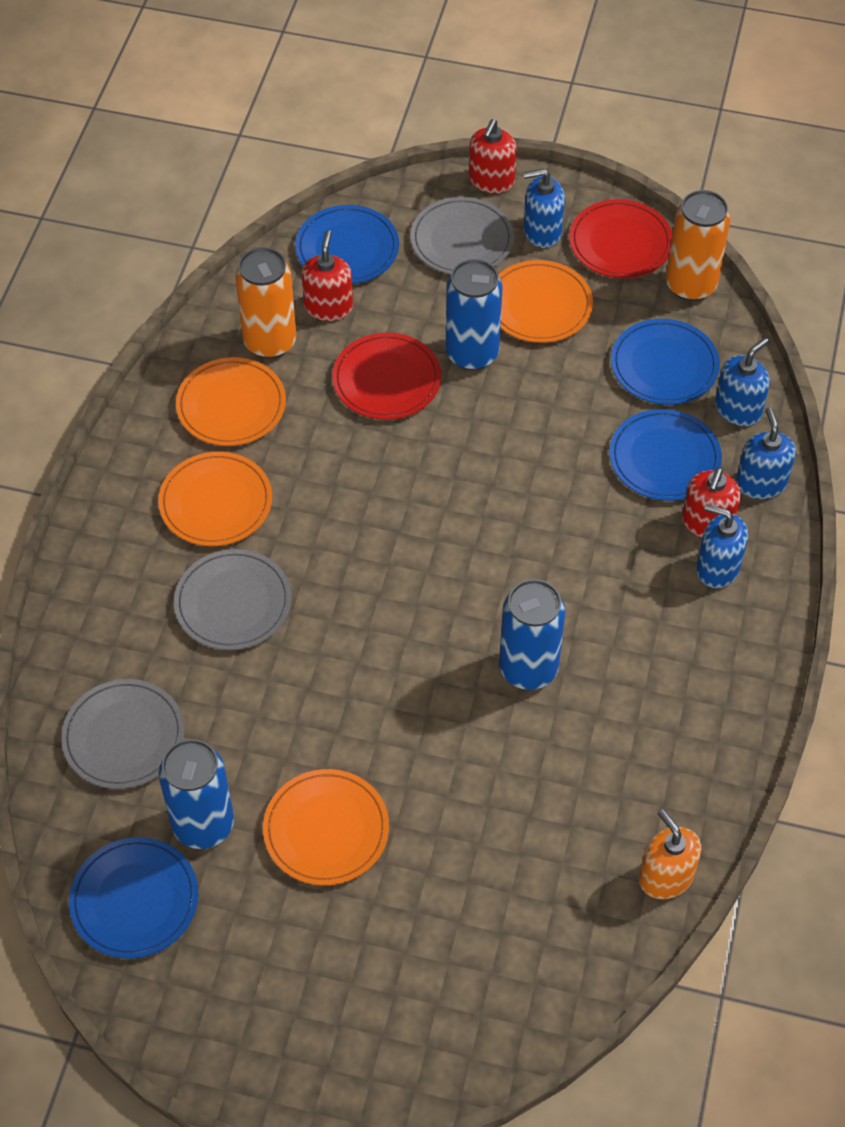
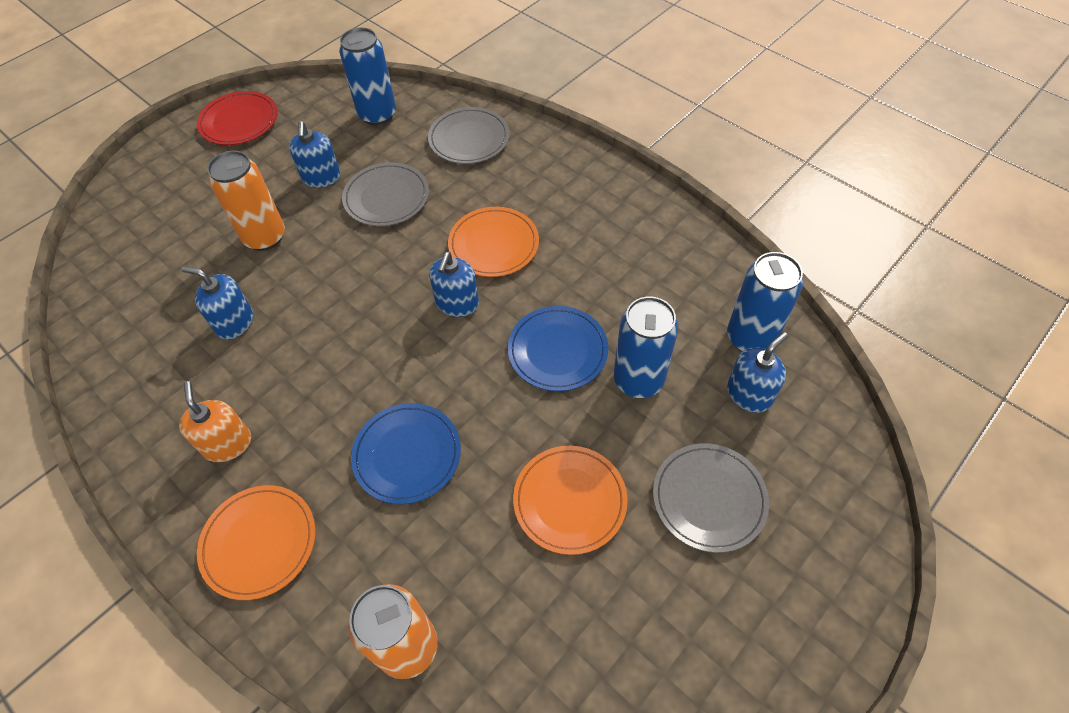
blue plate: 4 -> 2
orange plate: 4 -> 3
red plate: 2 -> 1
red soap dispenser: 3 -> 0

